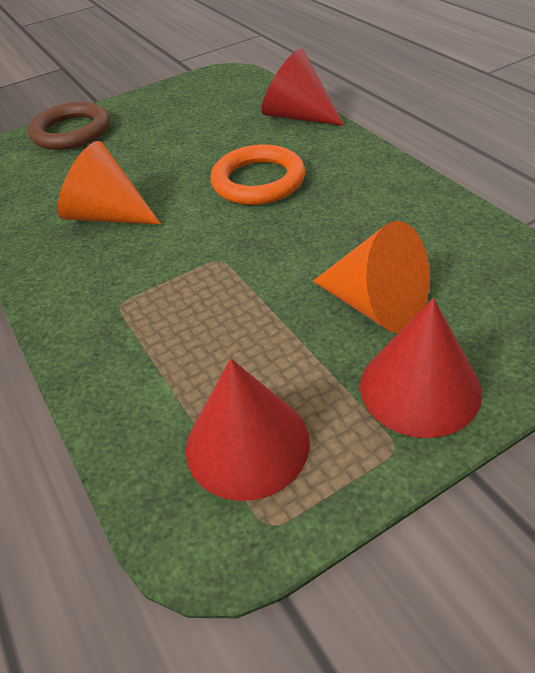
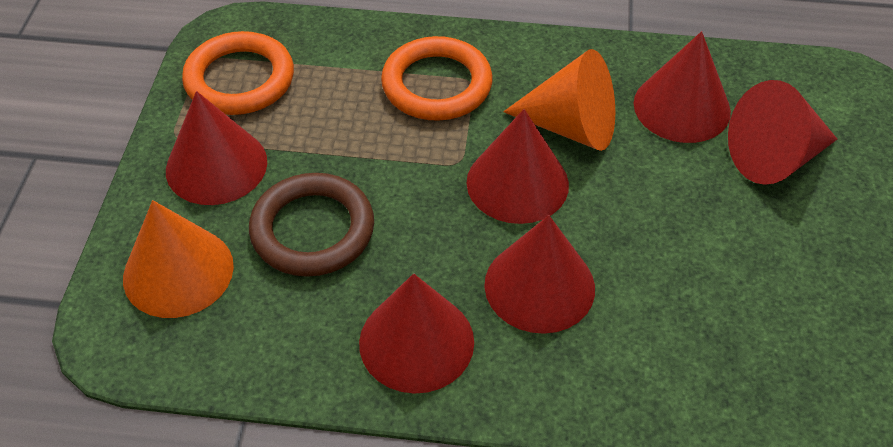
orange ring: 1 -> 2
red cone: 3 -> 6

